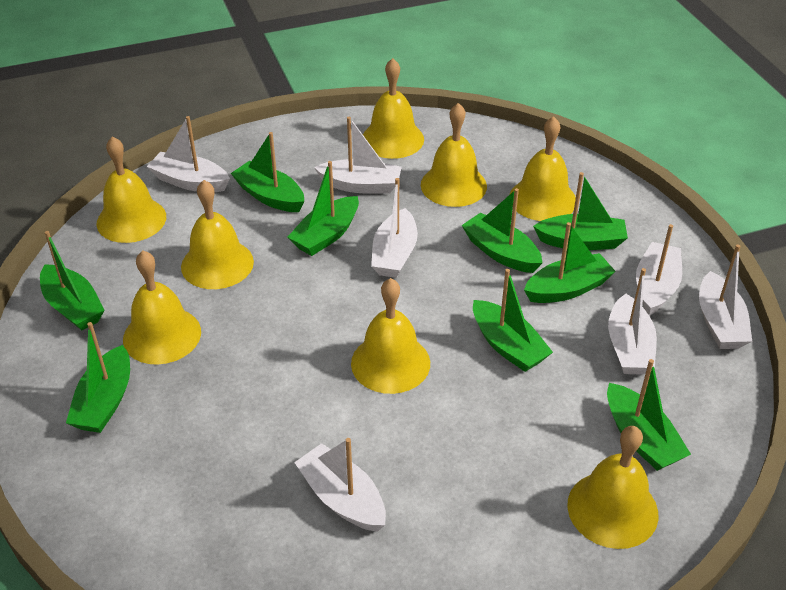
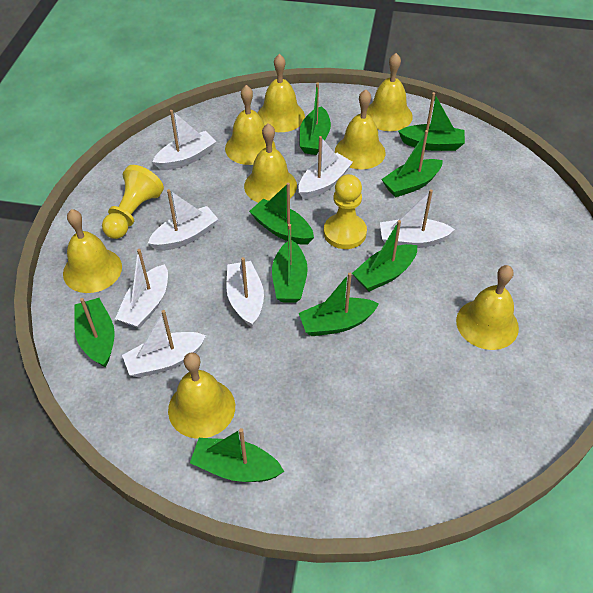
yellow pawn: 0 -> 2

